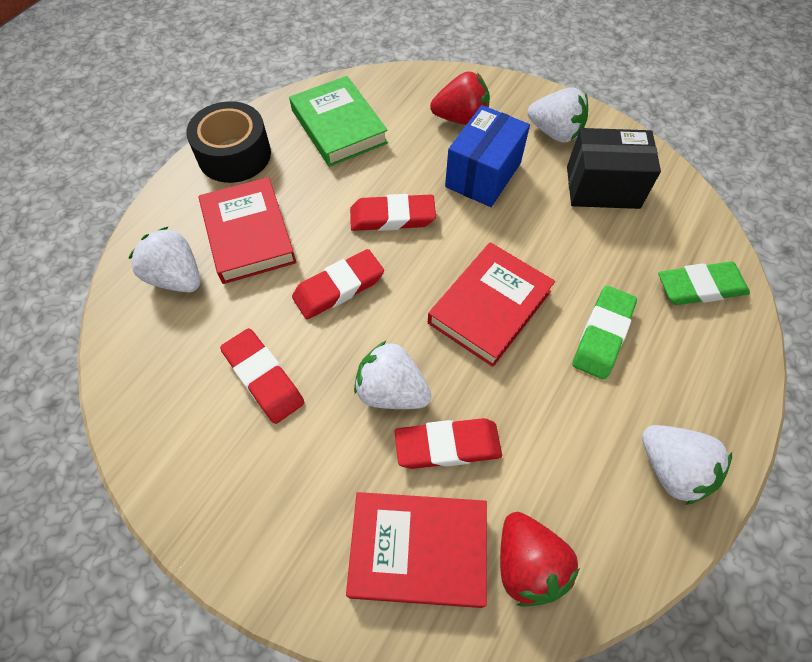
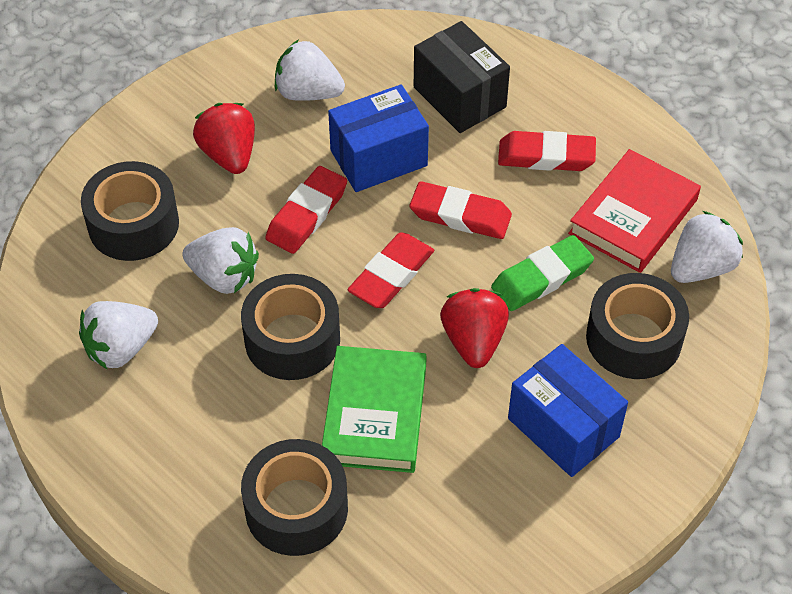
black tape: 1 -> 4
blue box: 1 -> 2
green eraser: 2 -> 1
red book: 3 -> 1

